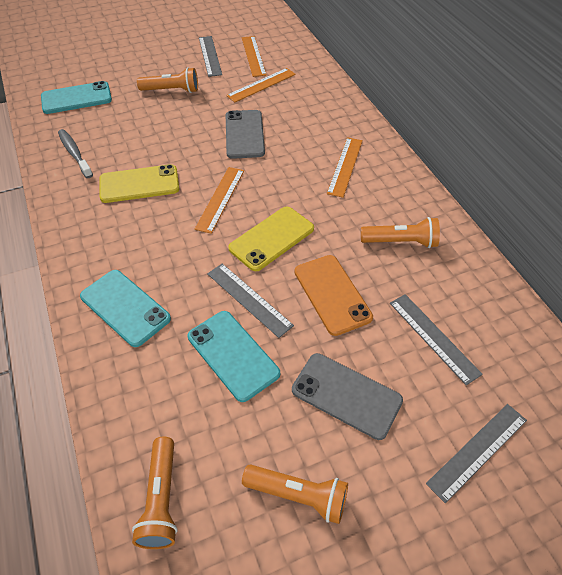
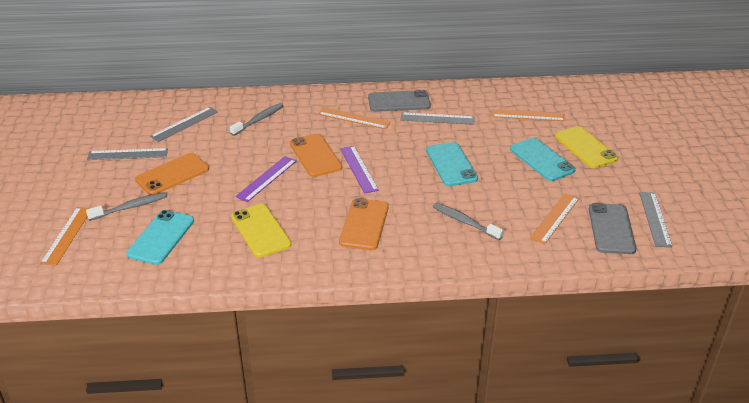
grey toothbrush: 1 -> 3
orange flashlight: 4 -> 0
orange phone: 1 -> 3
purple ruler: 0 -> 2

